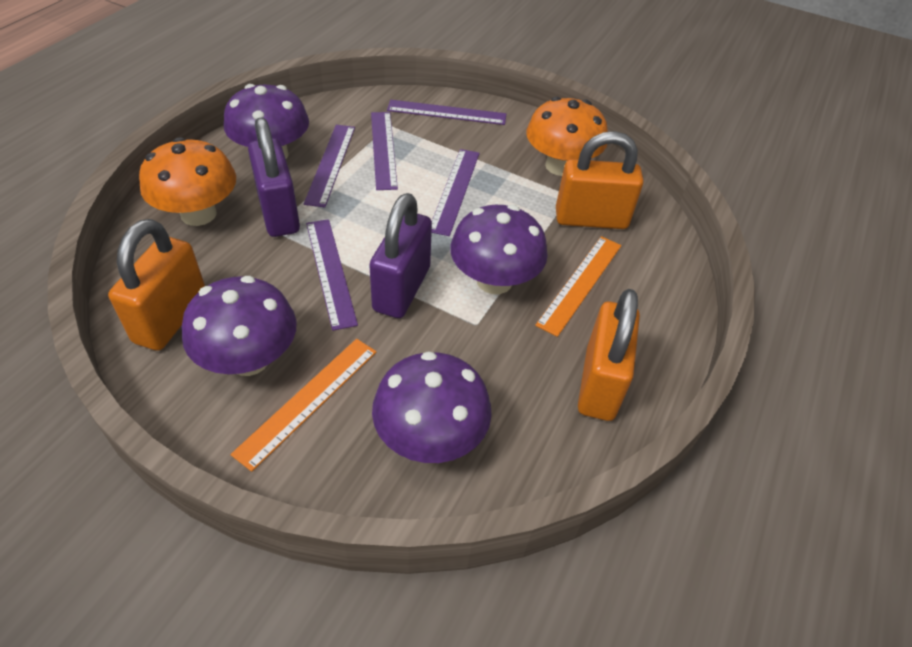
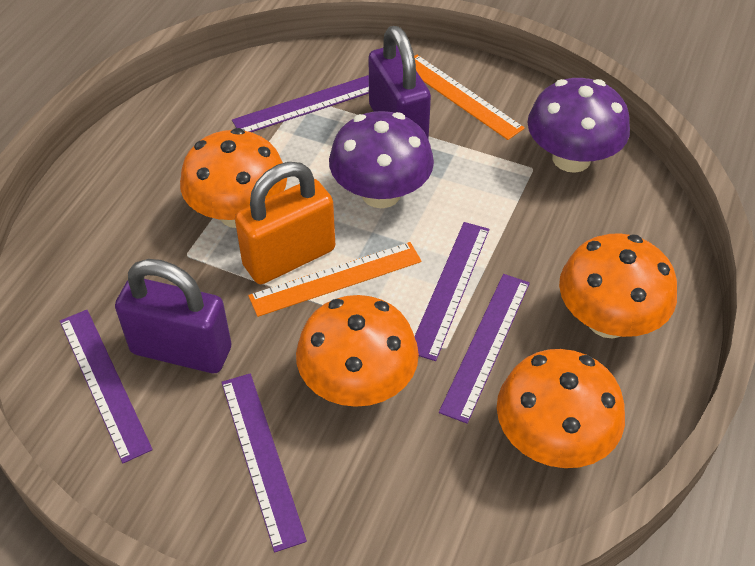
orange mushroom: 2 -> 4
orange padlock: 3 -> 1
purple mushroom: 4 -> 2

